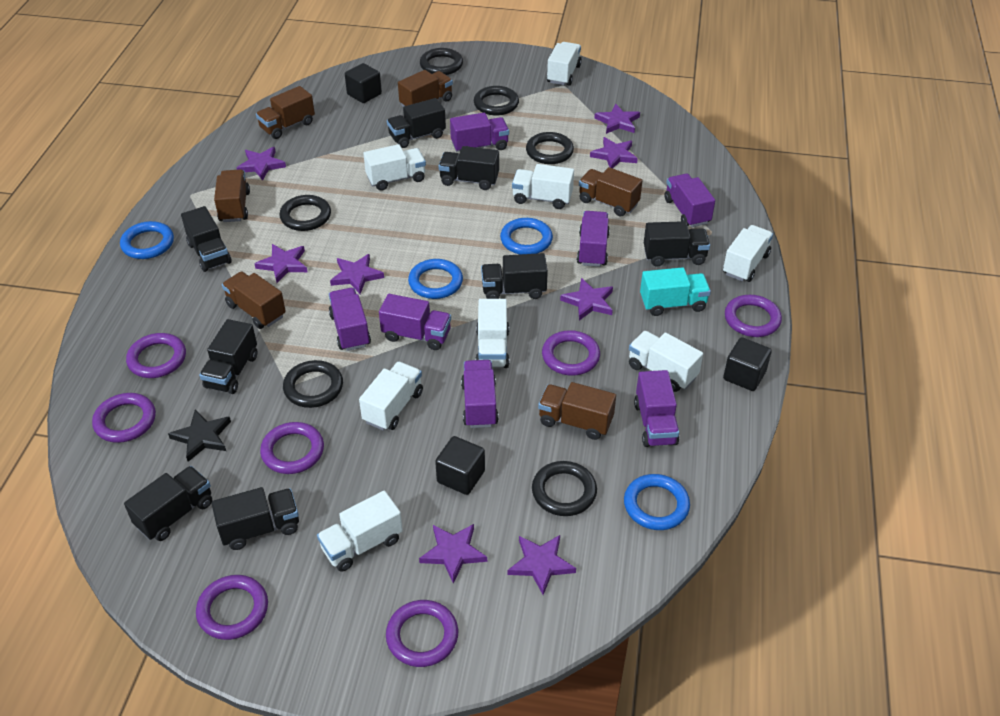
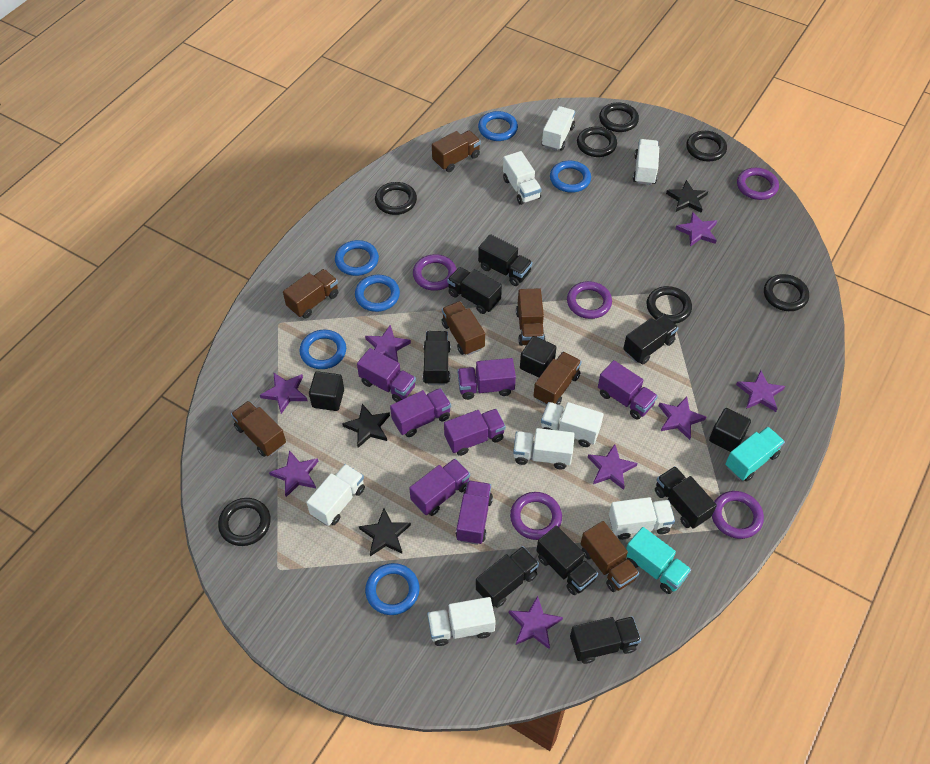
black ring: 6 -> 7
black star: 1 -> 3
blue ring: 4 -> 6
brown truck: 6 -> 7
purple ring: 7 -> 5
turquoise truck: 1 -> 2

